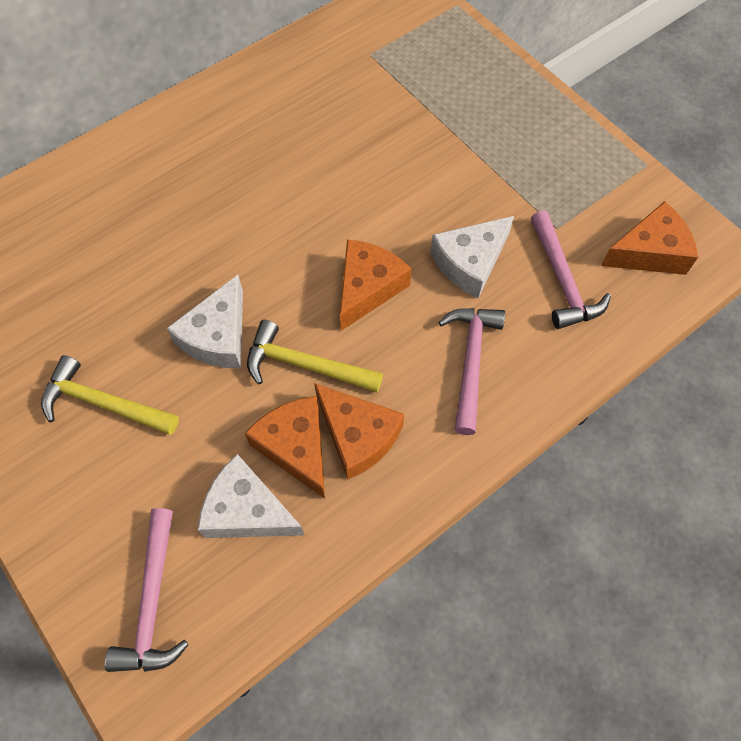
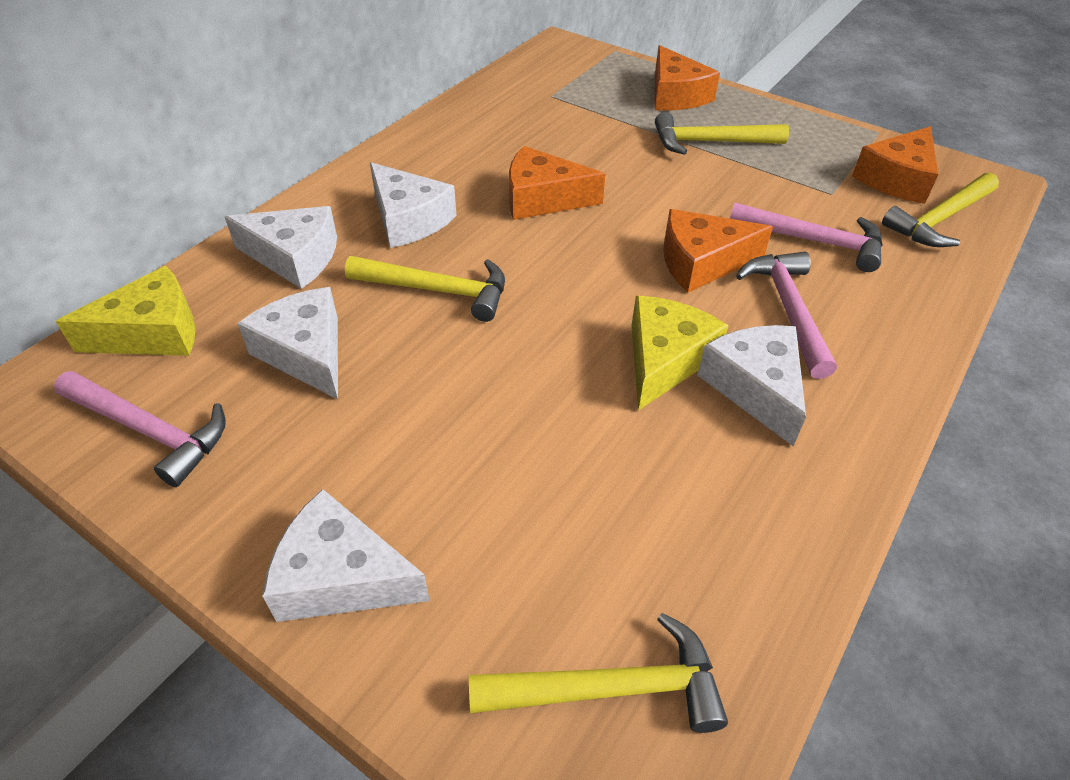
white cheese: 3 -> 5
yellow cheese: 0 -> 2
yellow hammer: 2 -> 4

